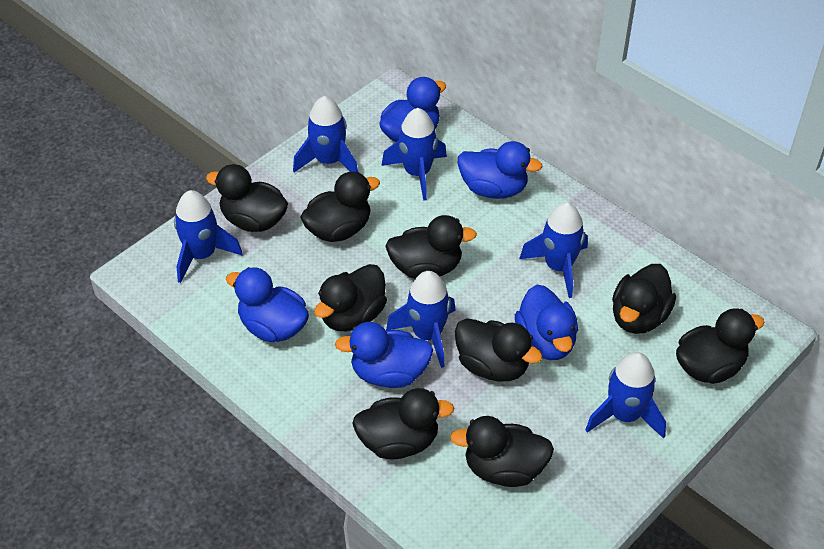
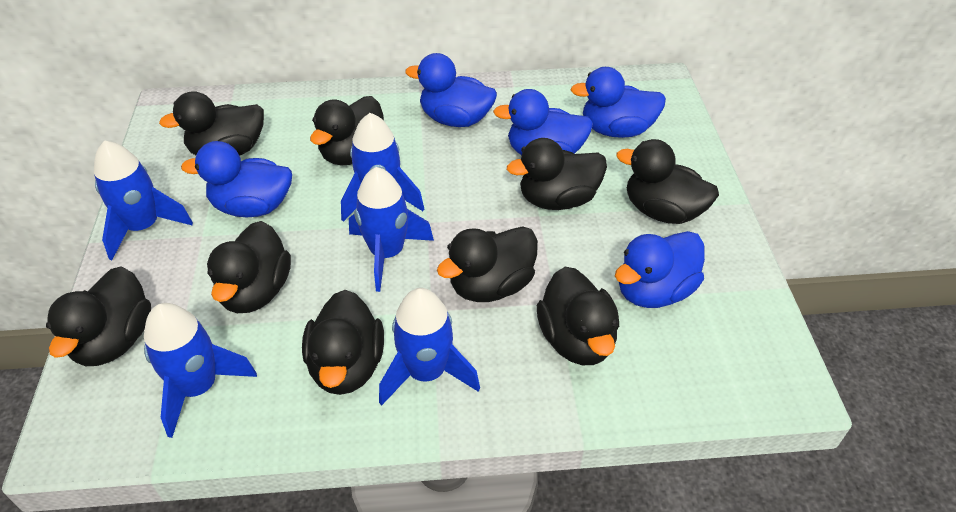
blue rocket: 6 -> 5

